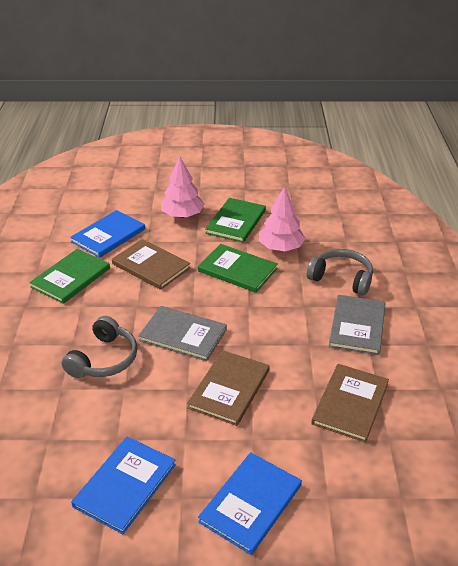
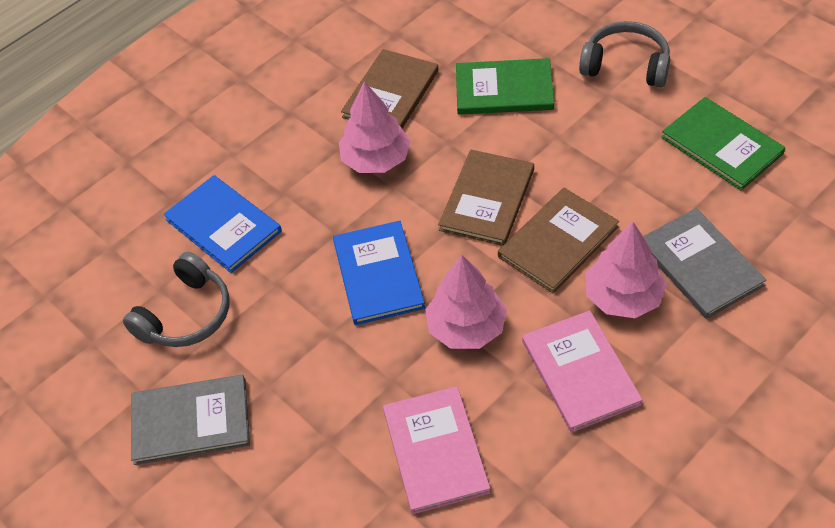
blue book: 3 -> 2
green book: 3 -> 2
pink book: 0 -> 2
pink tree: 2 -> 3

